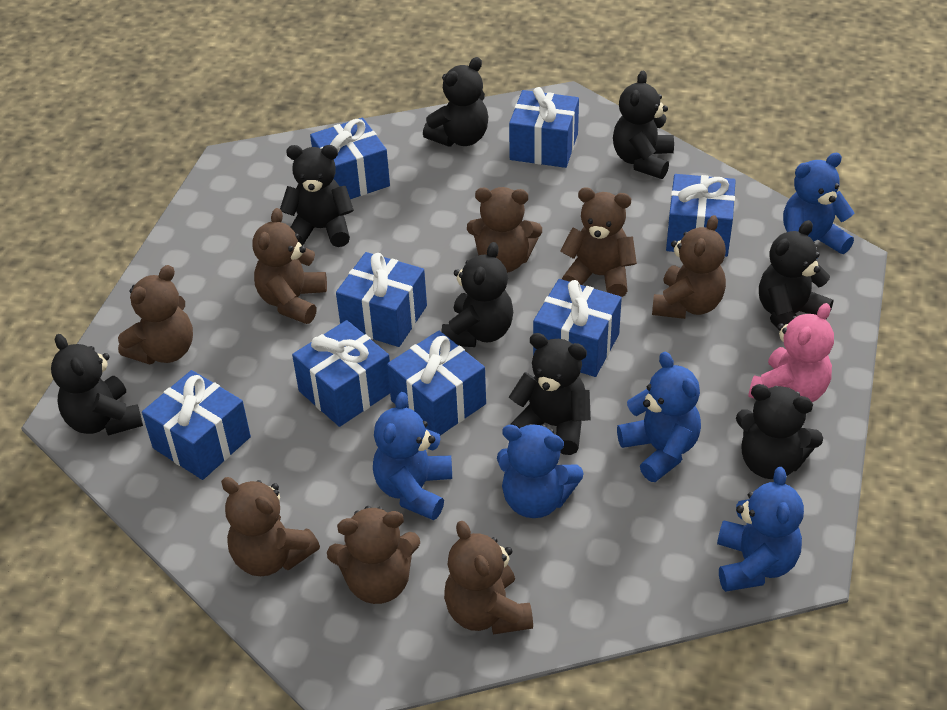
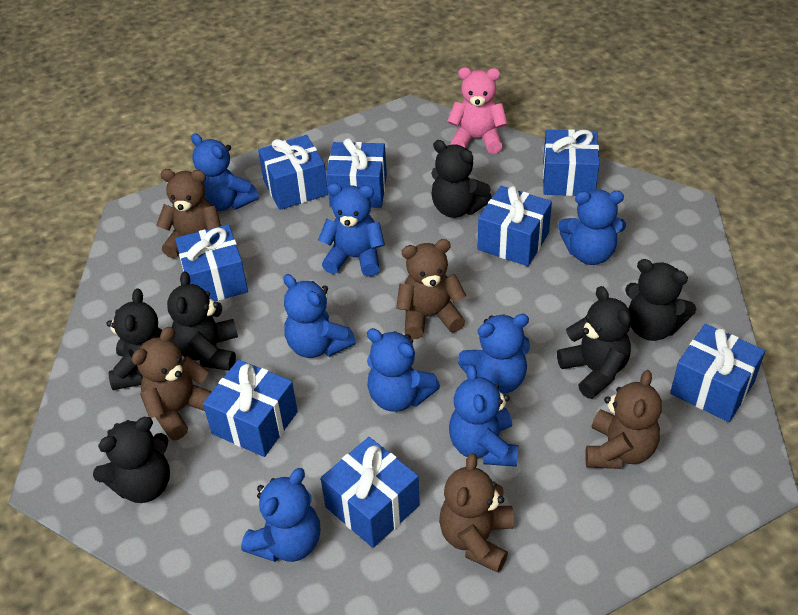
black teddy bear: 8 -> 6
blue teddy bear: 5 -> 8
brown teddy bear: 8 -> 5

